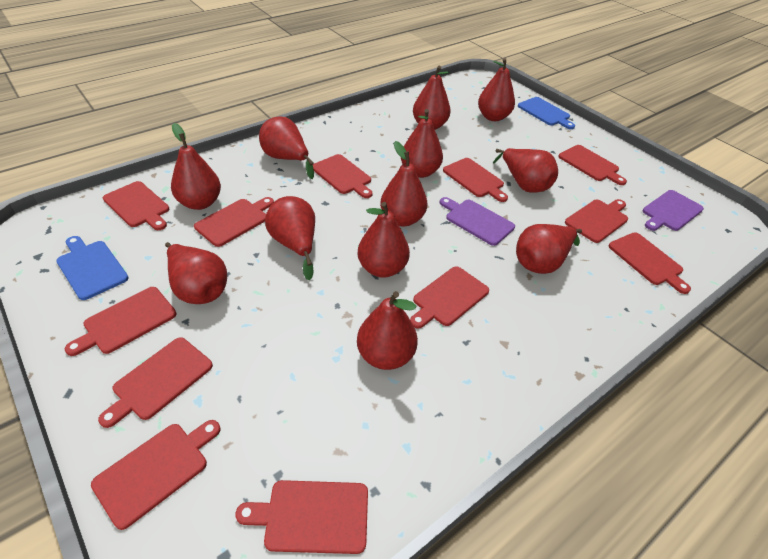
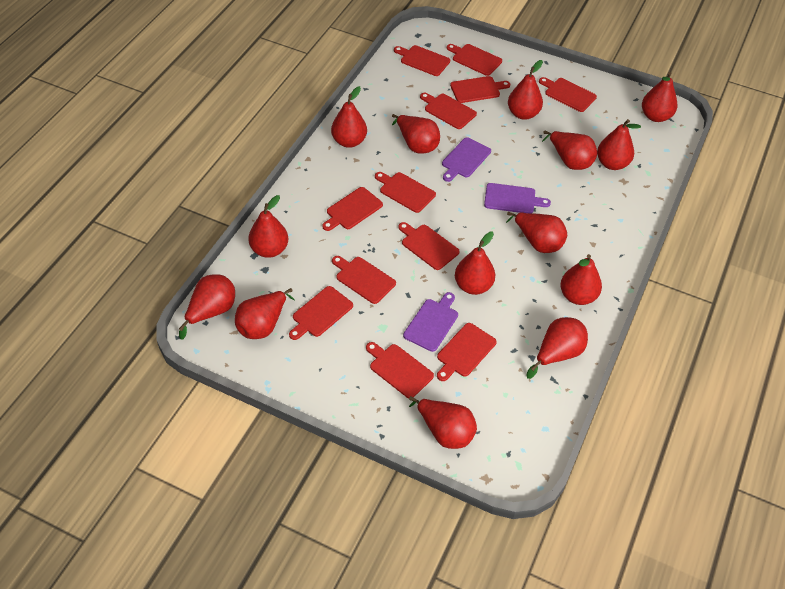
blue cutting board: 2 -> 0
purple cutting board: 2 -> 3
red pear: 12 -> 14

